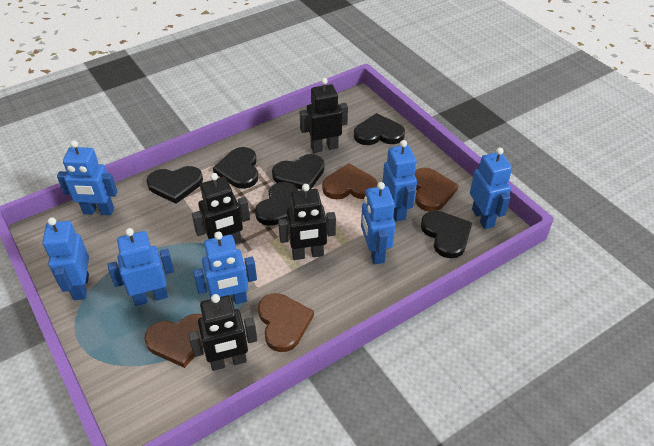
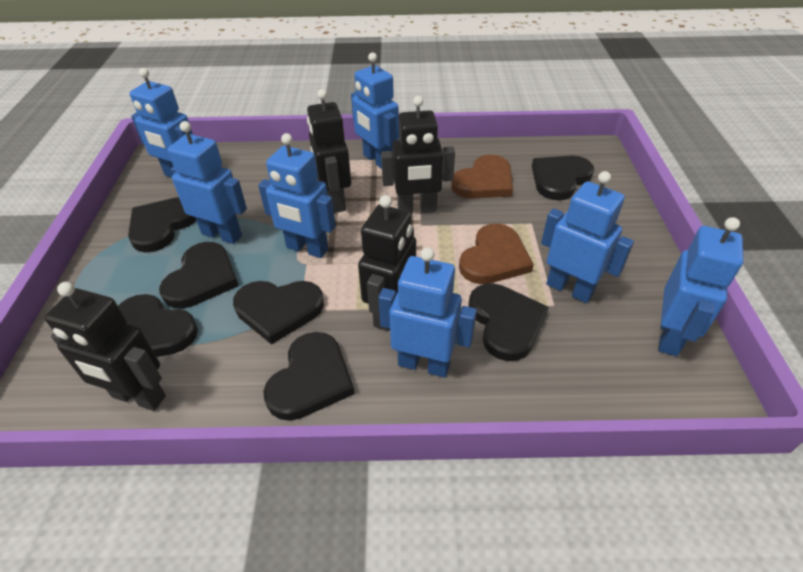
black heart: 6 -> 7
brown heart: 4 -> 2

